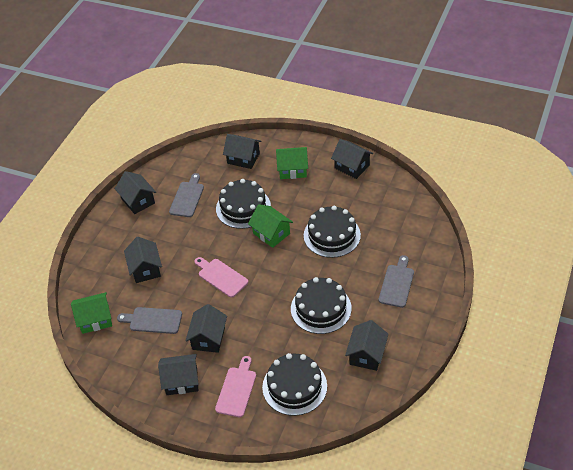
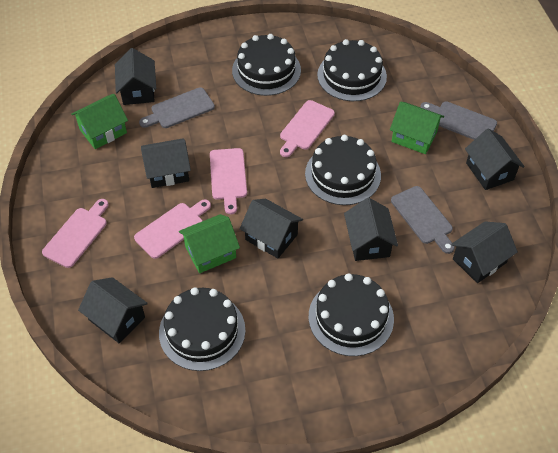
black cake: 4 -> 5
pink cutting board: 2 -> 4

